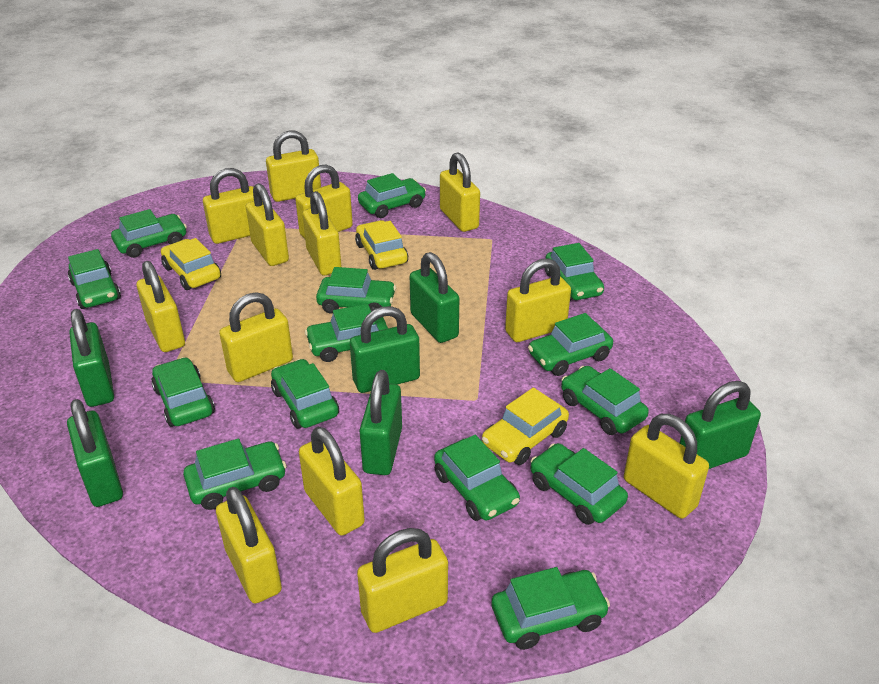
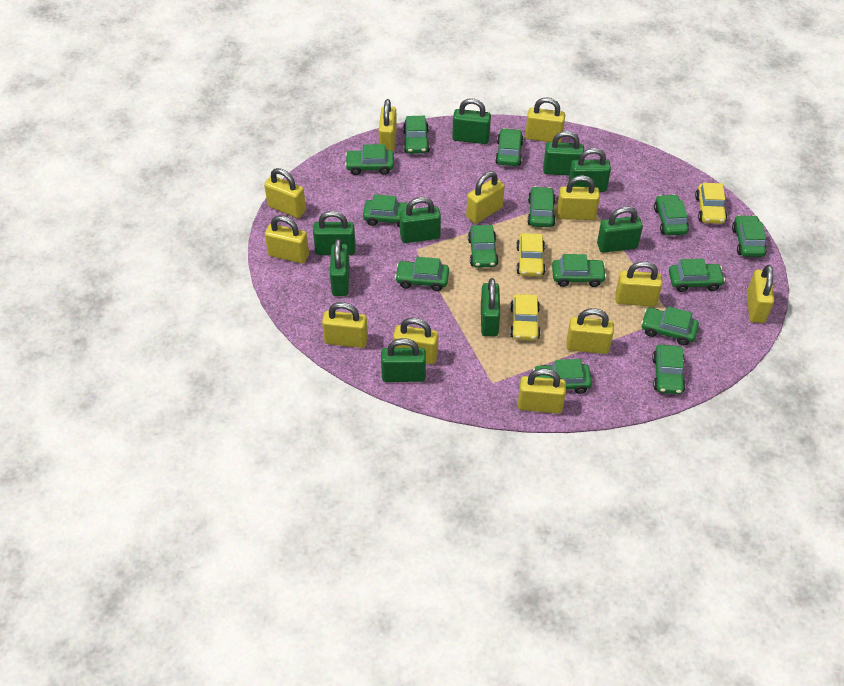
green padlock: 6 -> 9
yellow padlock: 13 -> 12

